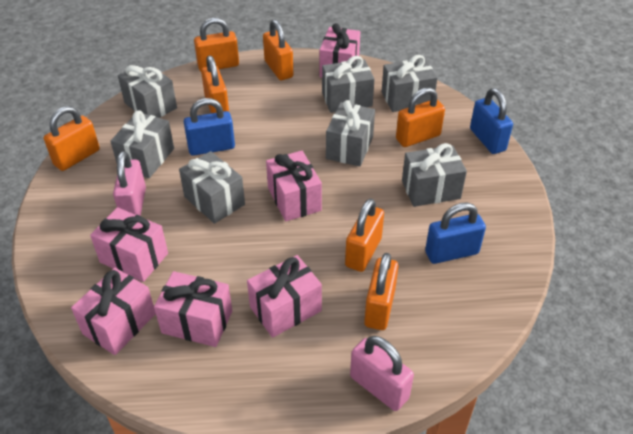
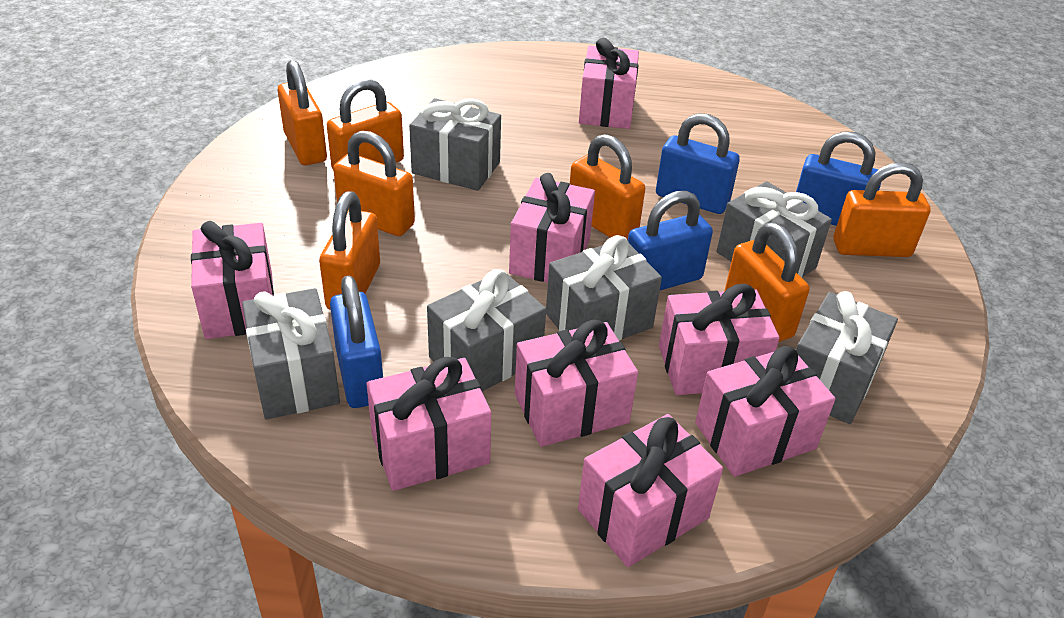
blue padlock: 3 -> 4
grey gift: 7 -> 6
pink gift: 6 -> 8
pink padlock: 2 -> 0

